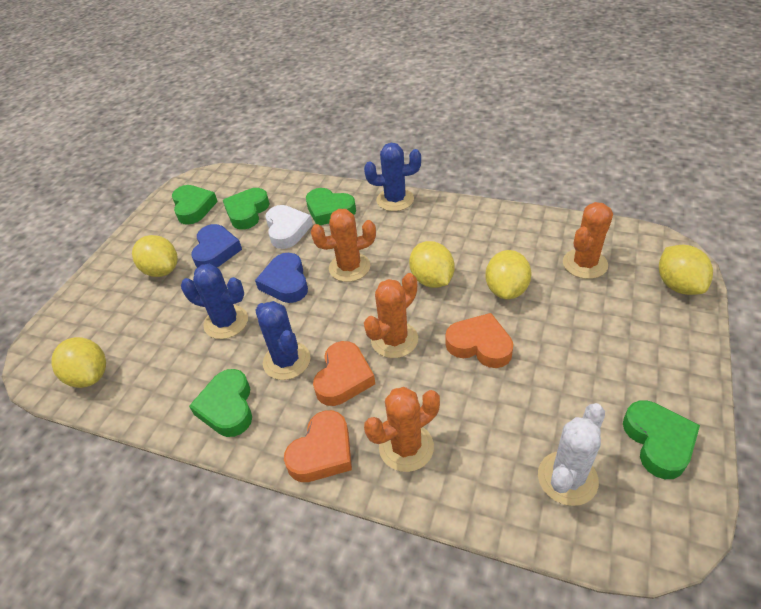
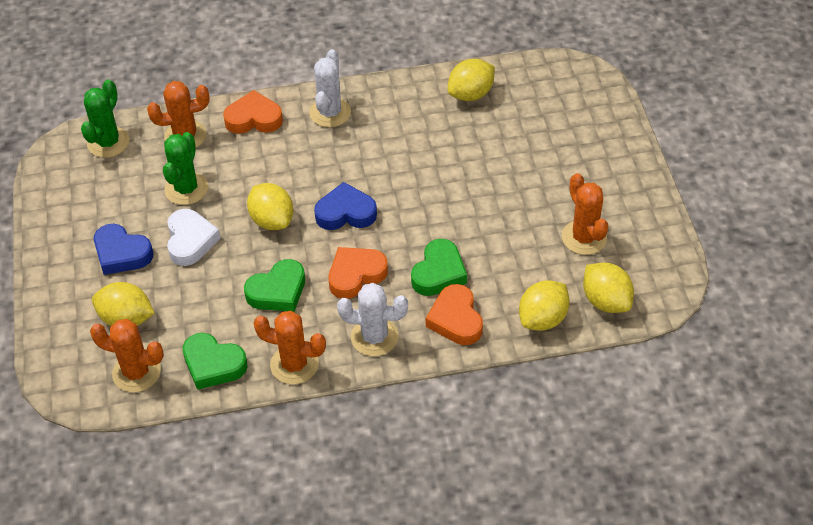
blue cactus: 3 -> 0
green cactus: 0 -> 2
green heart: 5 -> 3
white cactus: 1 -> 2

